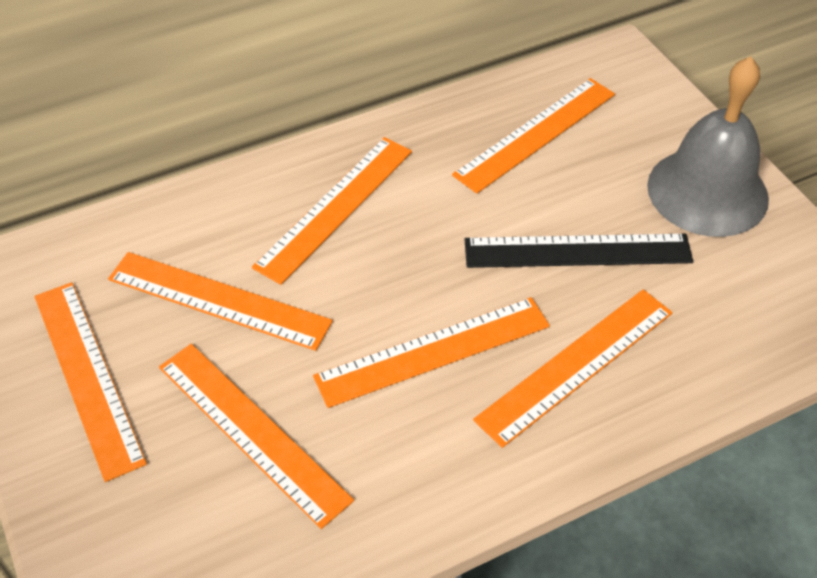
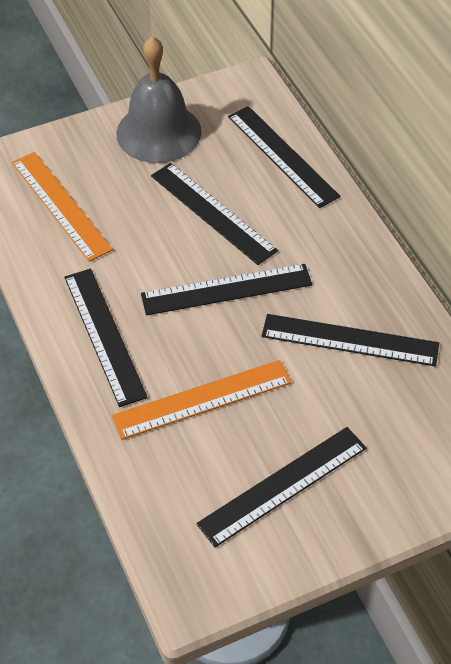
black ruler: 1 -> 6
orange ruler: 7 -> 2

